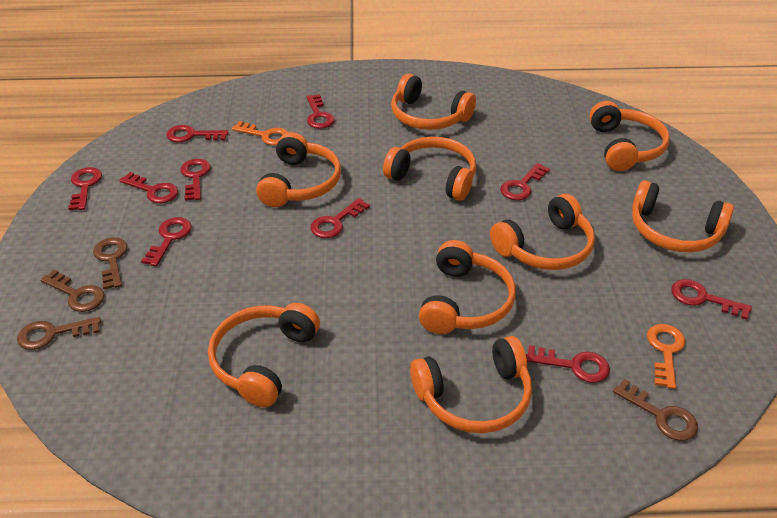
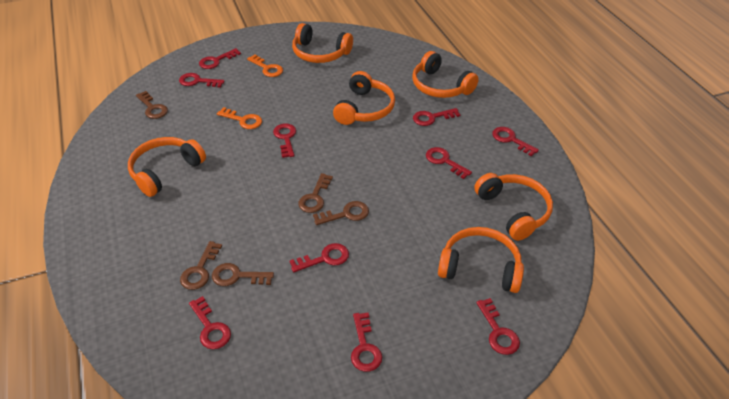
brown key: 4 -> 5
orange headphones: 9 -> 6

